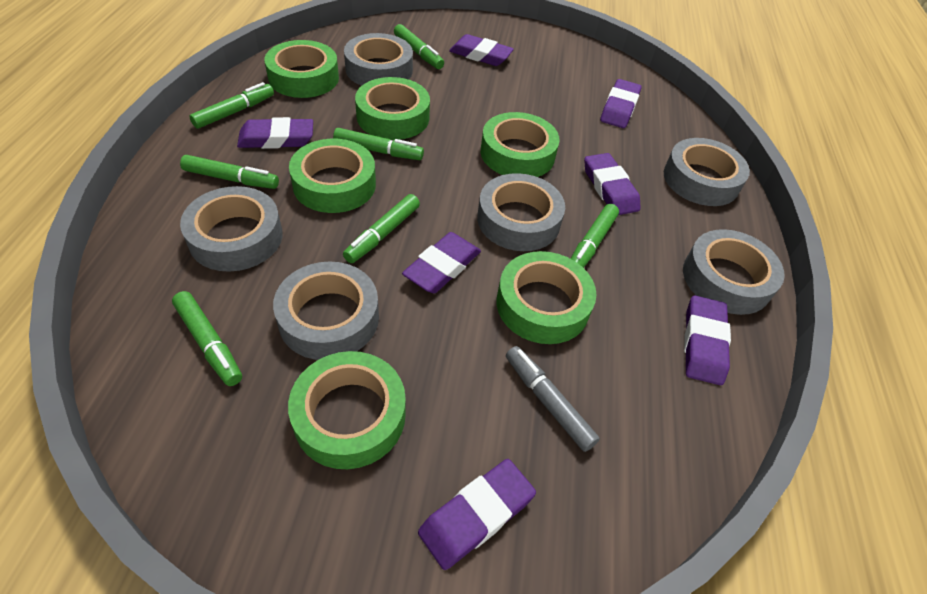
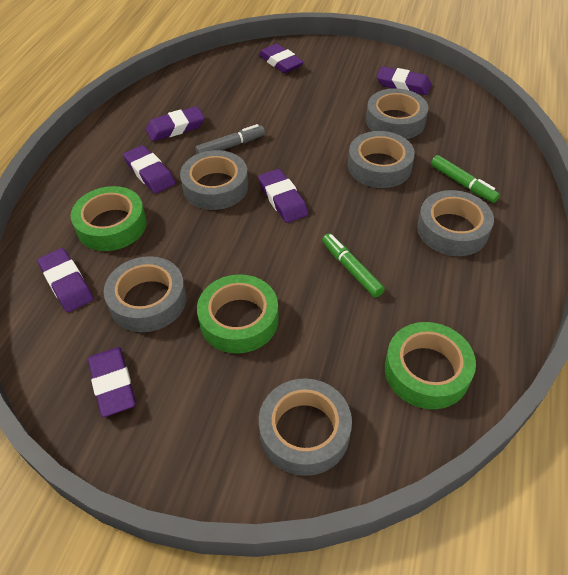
green marker: 7 -> 2
green tape: 6 -> 3

